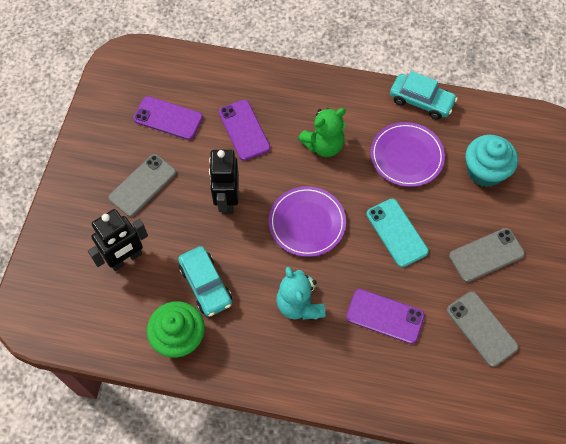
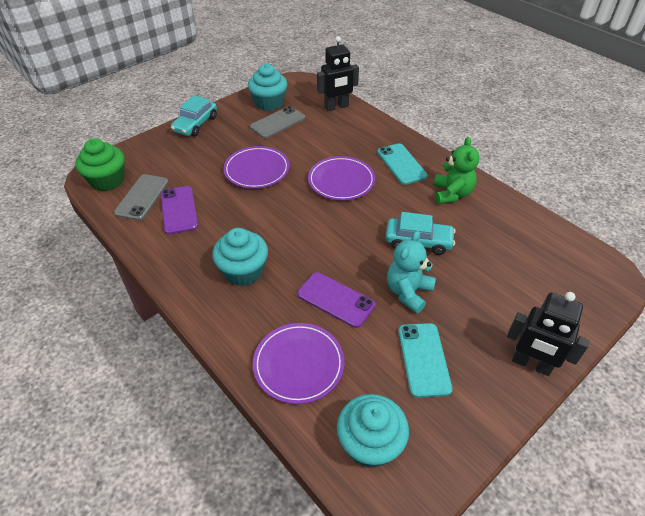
grey phone: 3 -> 2
purple phone: 3 -> 2
purple plate: 2 -> 3
turquoise cupcake: 1 -> 3
turquoise phone: 1 -> 2

